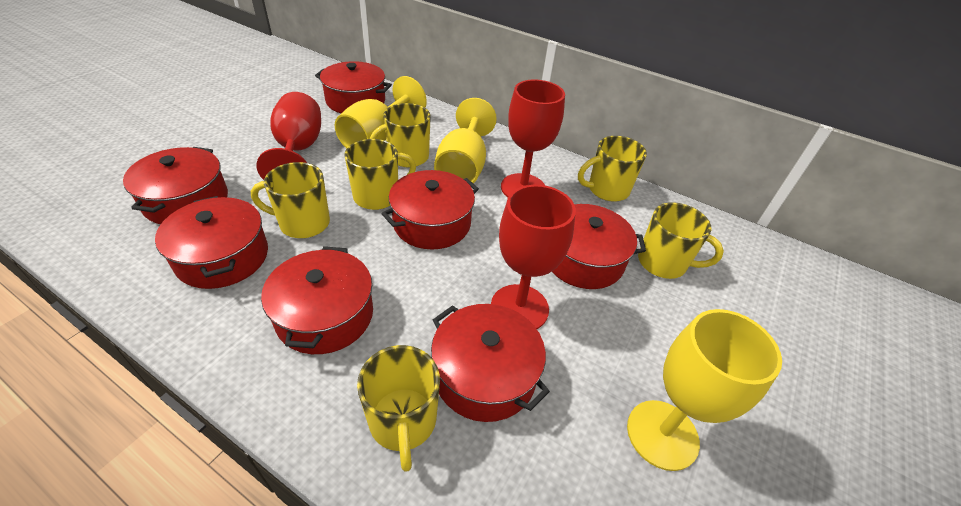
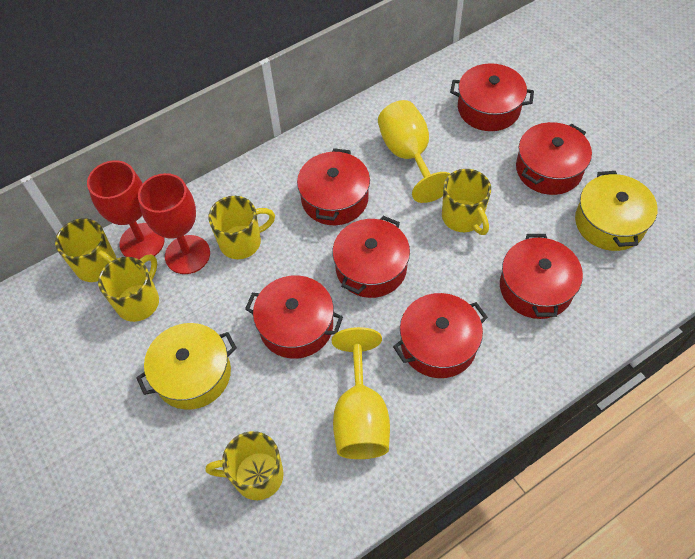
red goblet: 3 -> 2
yellow goblet: 3 -> 2
yellow mug: 6 -> 5
yellow pot: 0 -> 2

